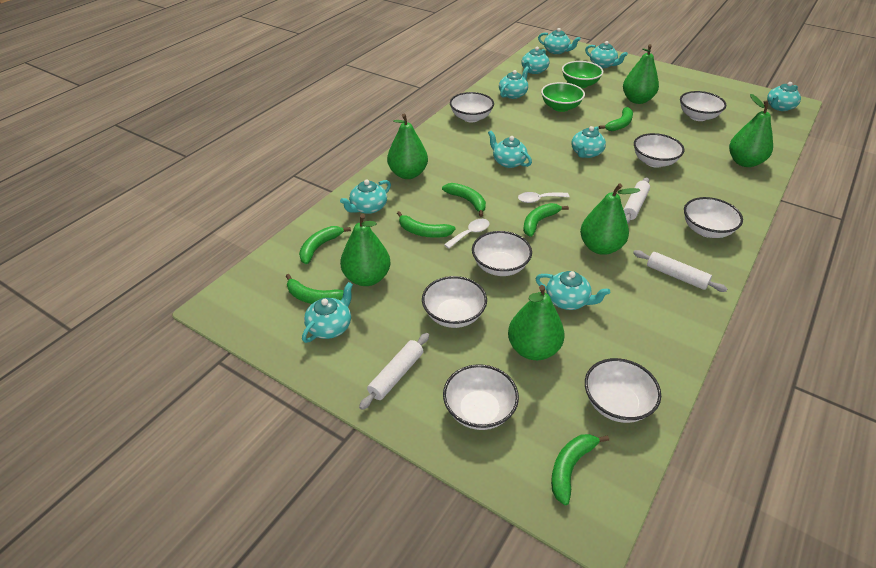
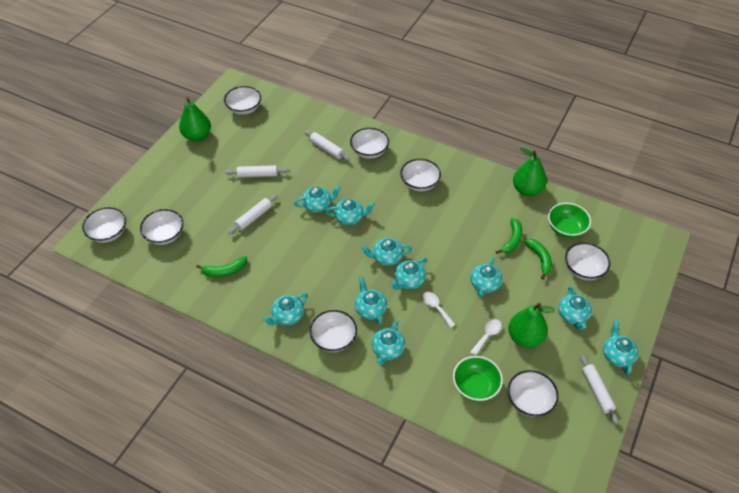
green banana: 7 -> 3
green pear: 6 -> 3
white rolling pin: 3 -> 4

